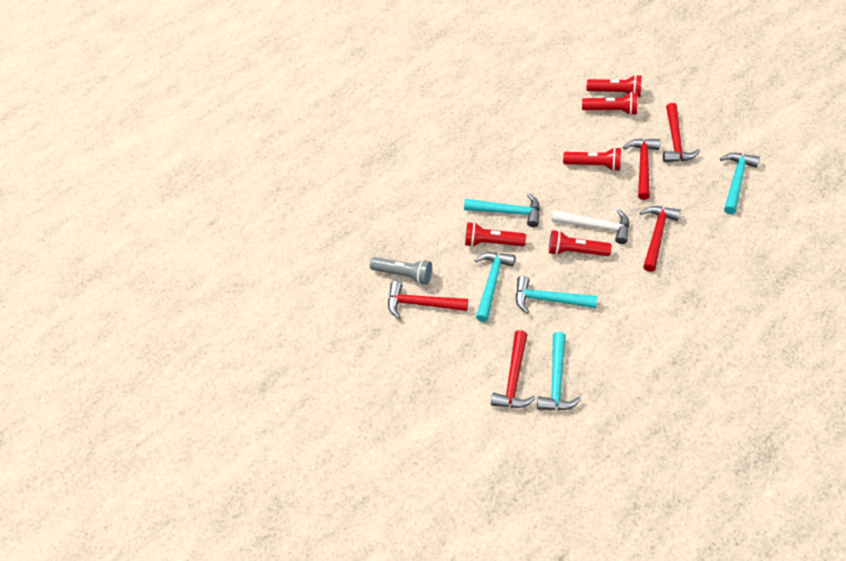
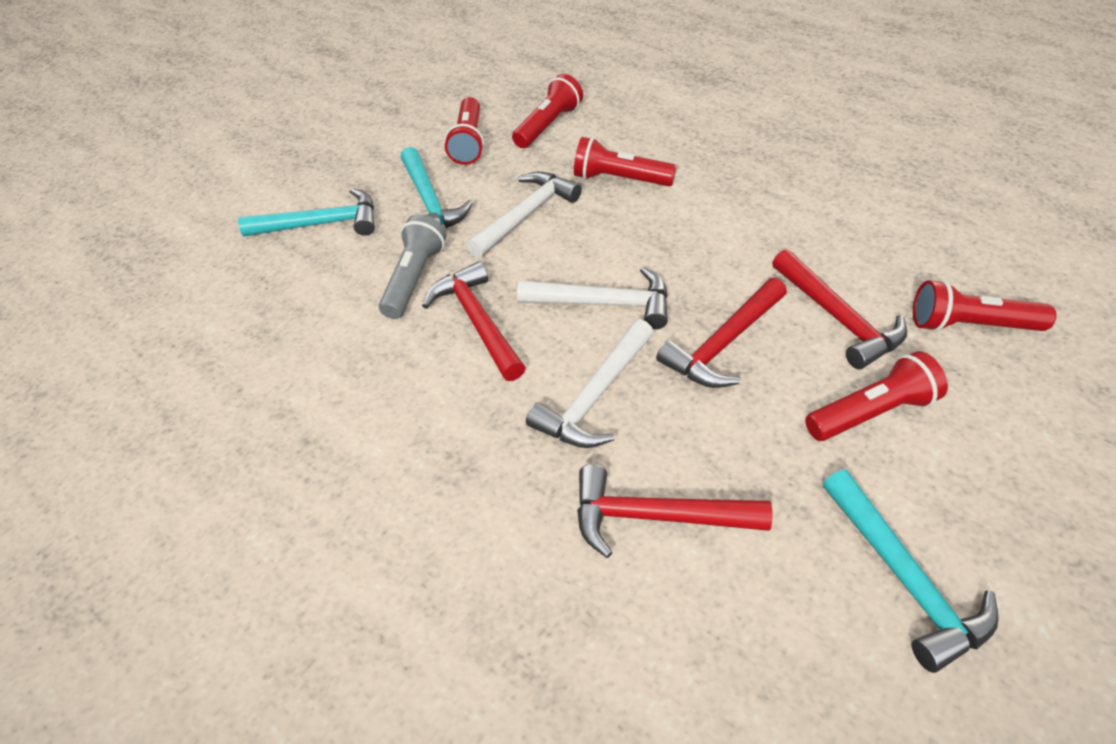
red hammer: 5 -> 4
turquoise hammer: 5 -> 3
white hammer: 1 -> 3

